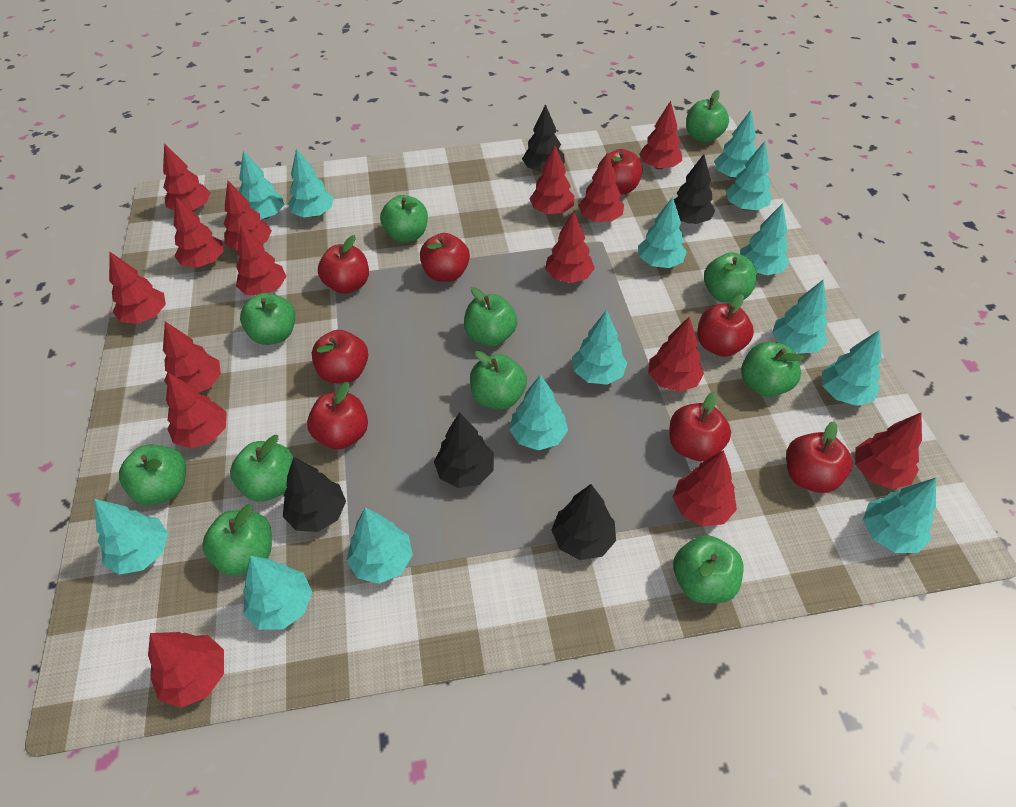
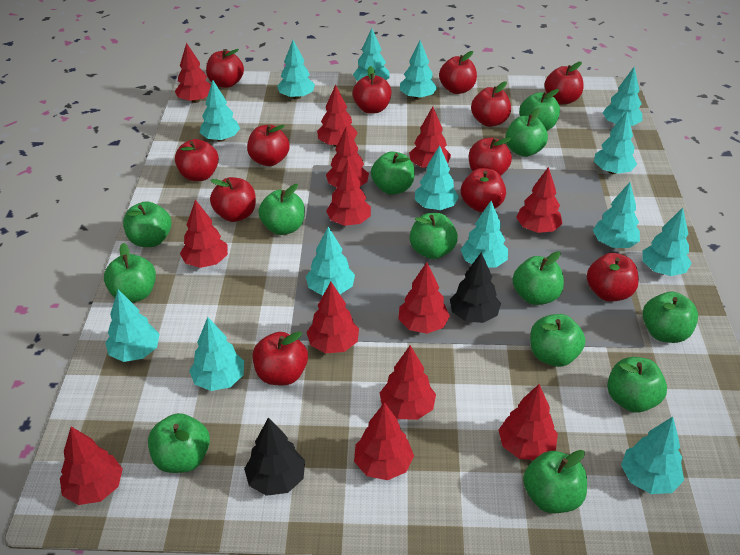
black tree: 5 -> 2
green apple: 11 -> 13
red apple: 8 -> 12
red tree: 15 -> 13

